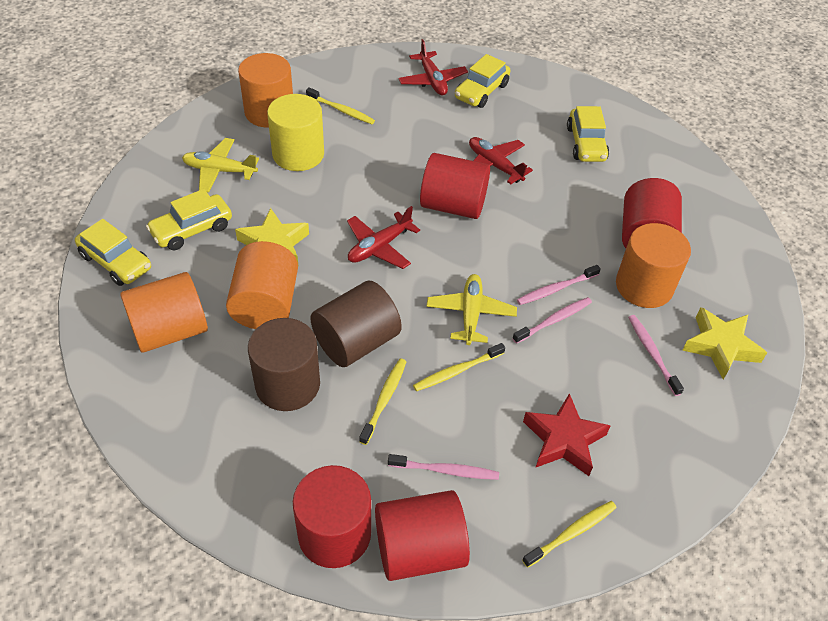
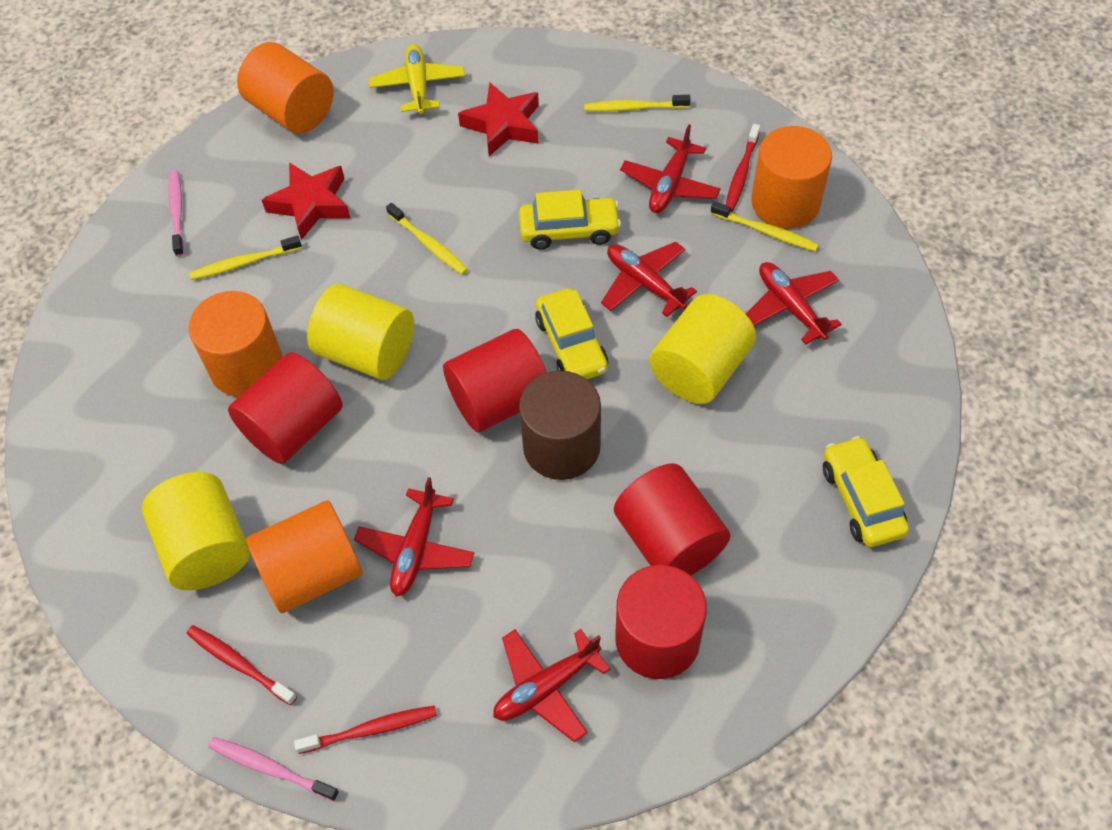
brown cylinder: 2 -> 1
pink toothbrush: 4 -> 2
red plane: 3 -> 5
red star: 1 -> 2
red toothbrush: 0 -> 3
yellow car: 4 -> 3
yellow cylinder: 1 -> 3
yellow plane: 2 -> 1
yellow star: 2 -> 0

